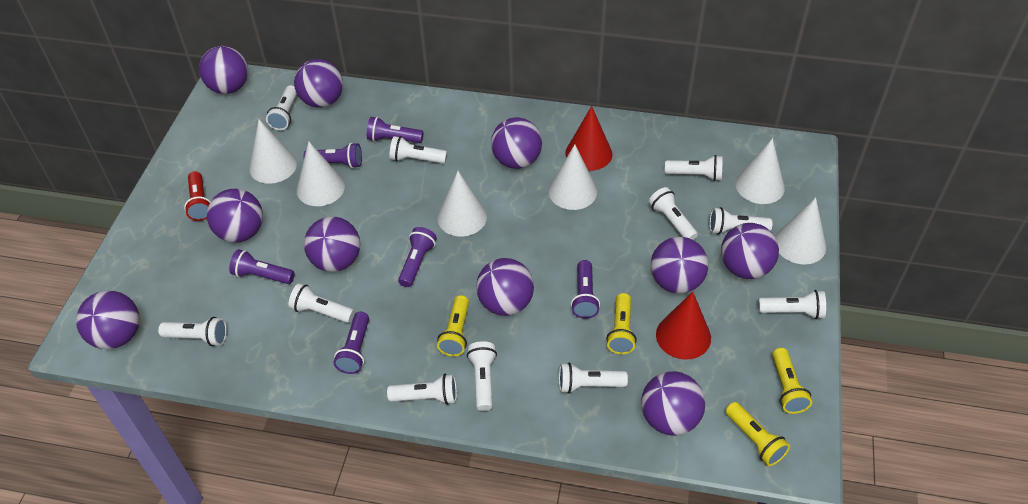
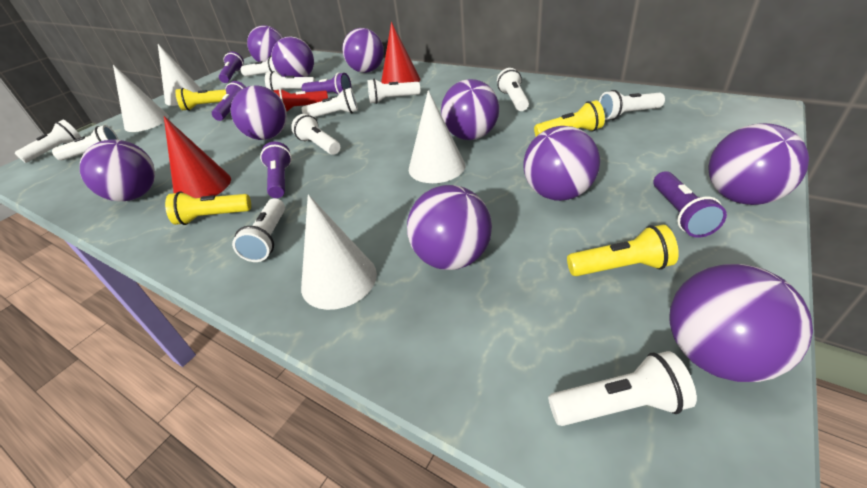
purple flashlight: 6 -> 5
white cone: 6 -> 4

